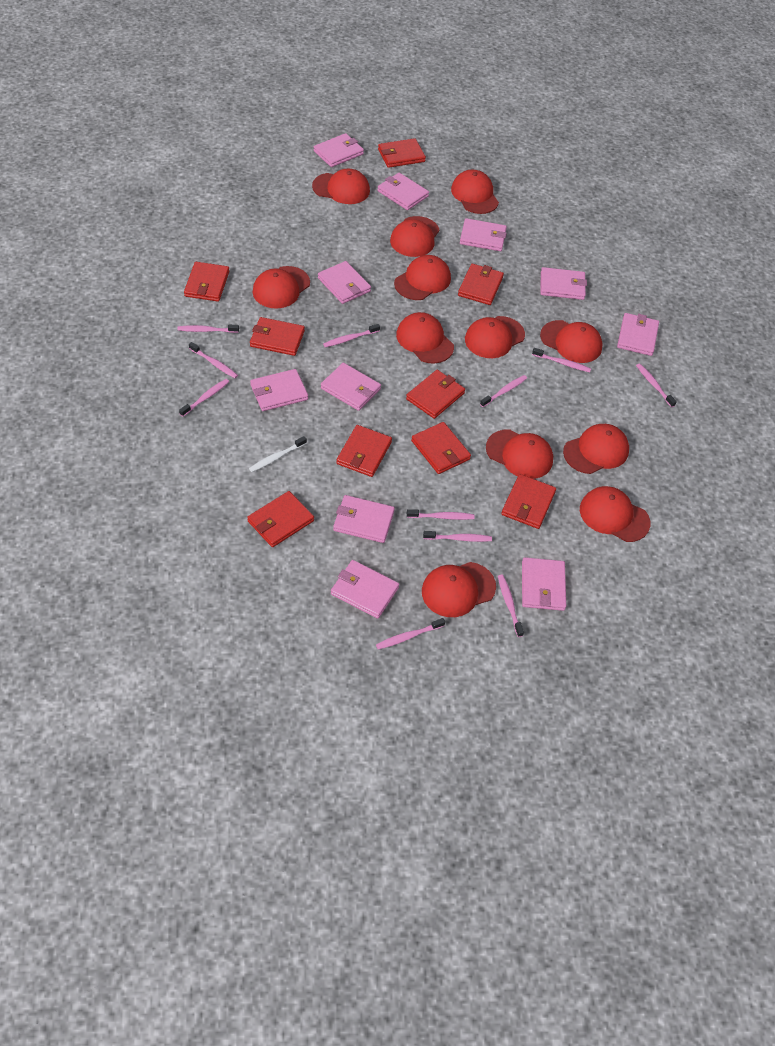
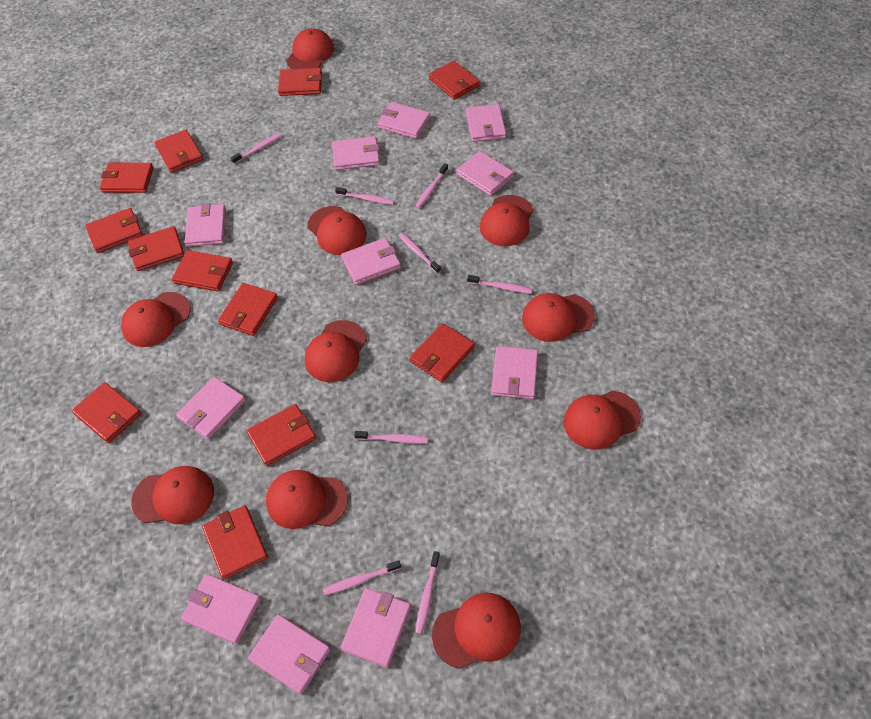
pink toothbrush: 11 -> 8
red cap: 12 -> 10
red wallet: 9 -> 12
white toothbrush: 1 -> 0

